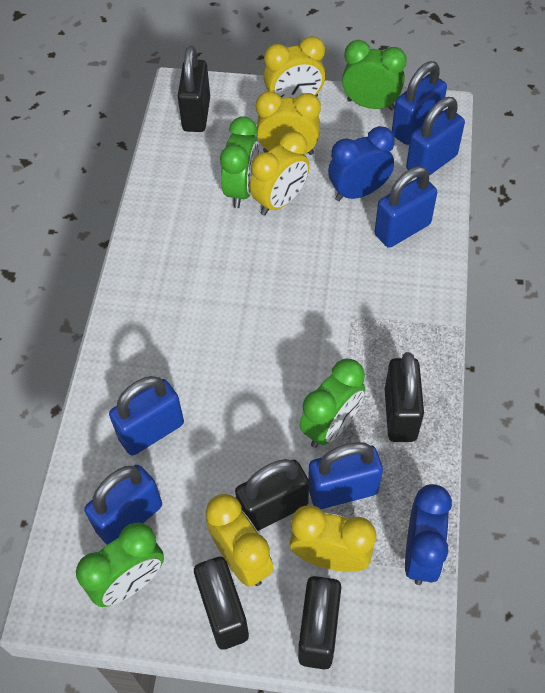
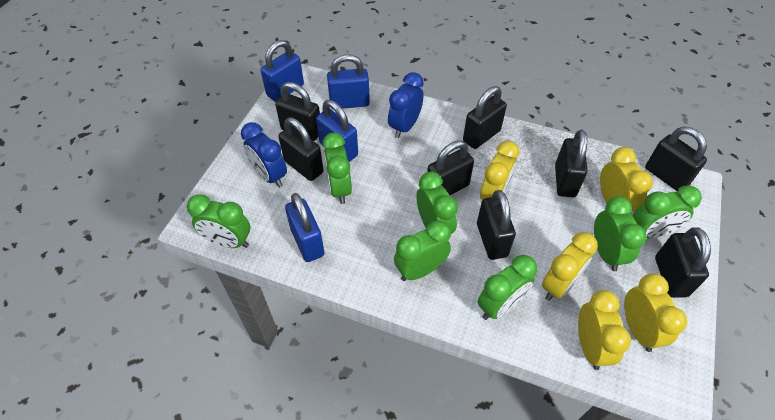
black padlock: 5 -> 8
blue padlock: 6 -> 4
green clock: 4 -> 7

